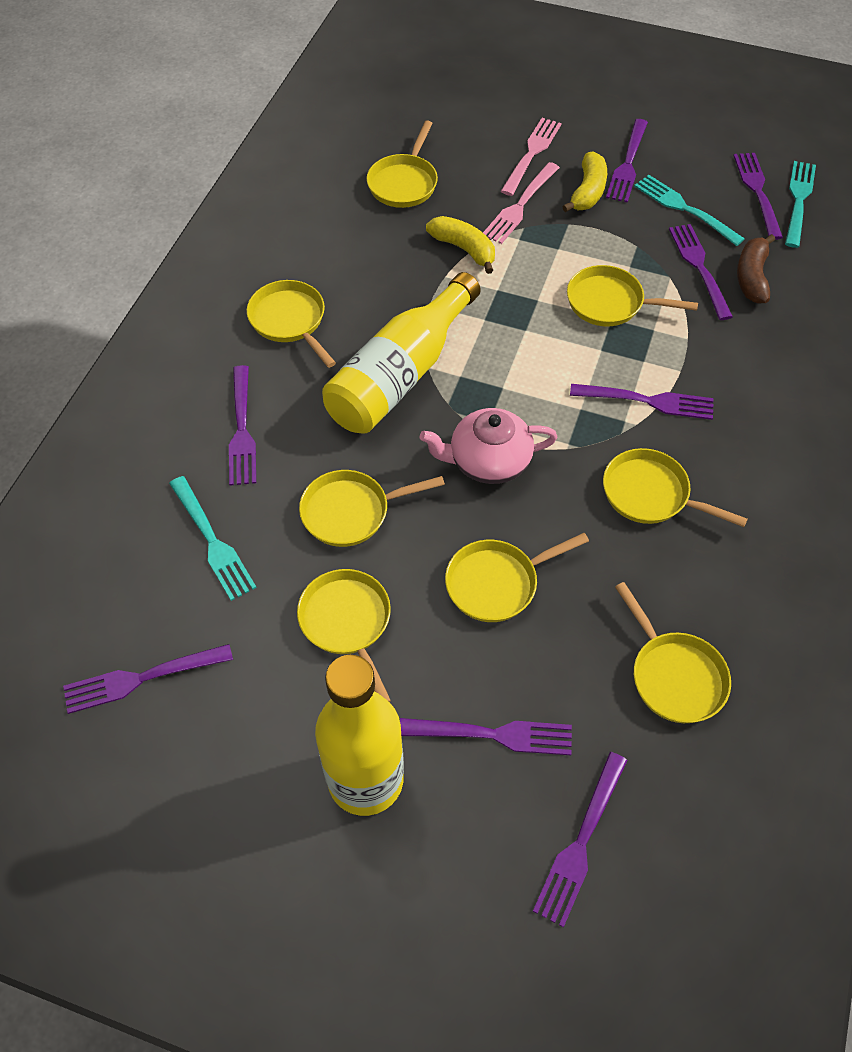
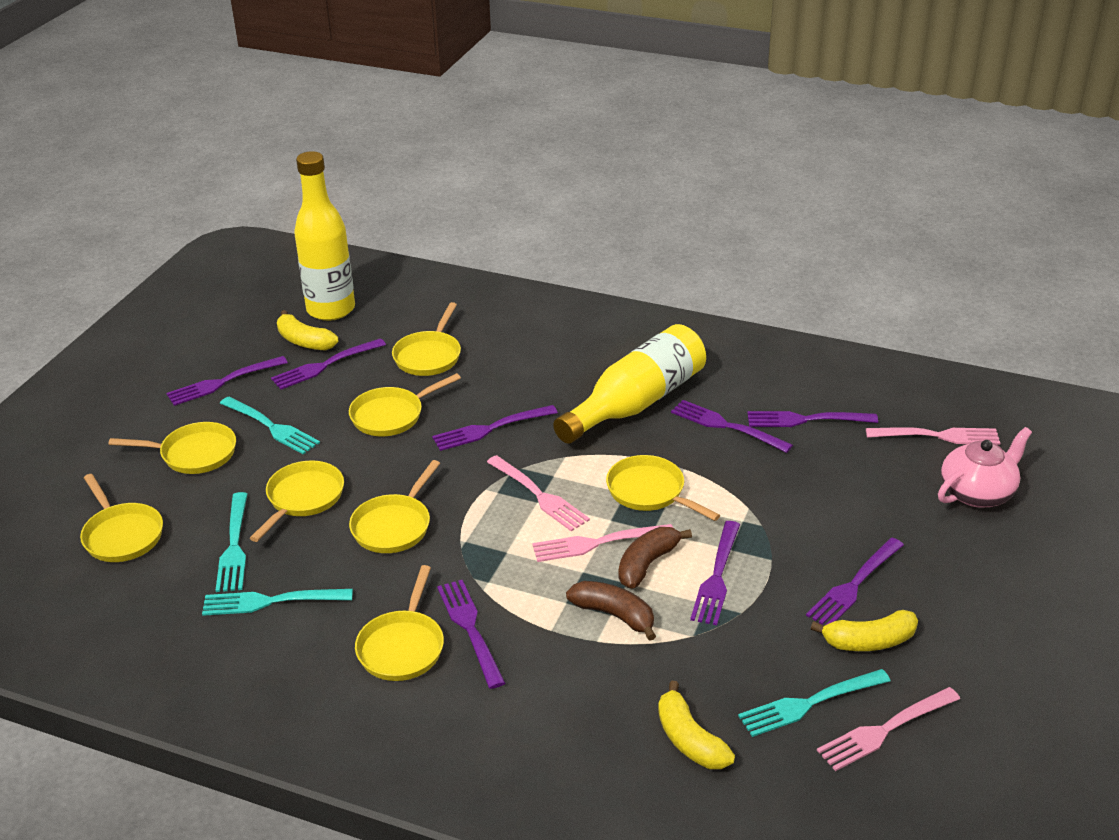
brown banana: 1 -> 2
pink fork: 2 -> 4
turquoise fork: 3 -> 4
yellow banana: 2 -> 3

